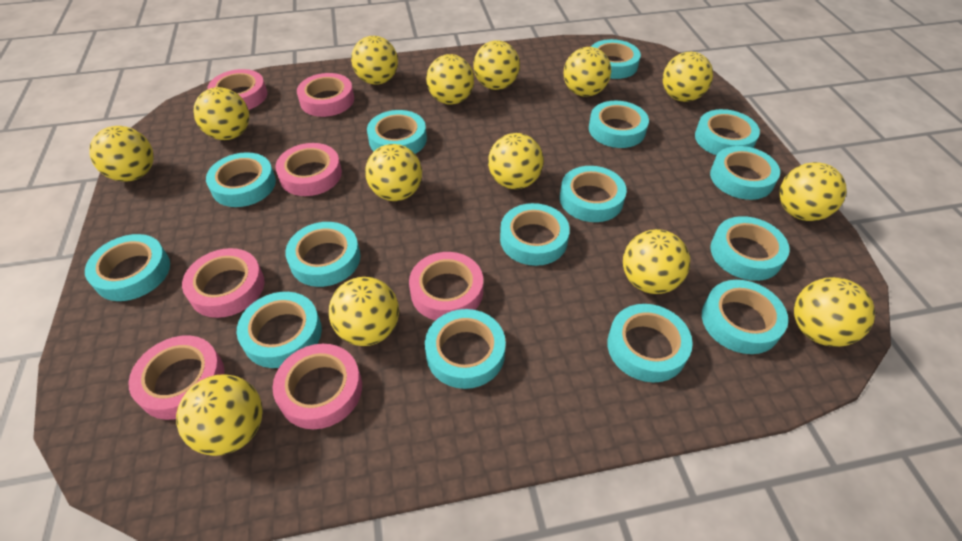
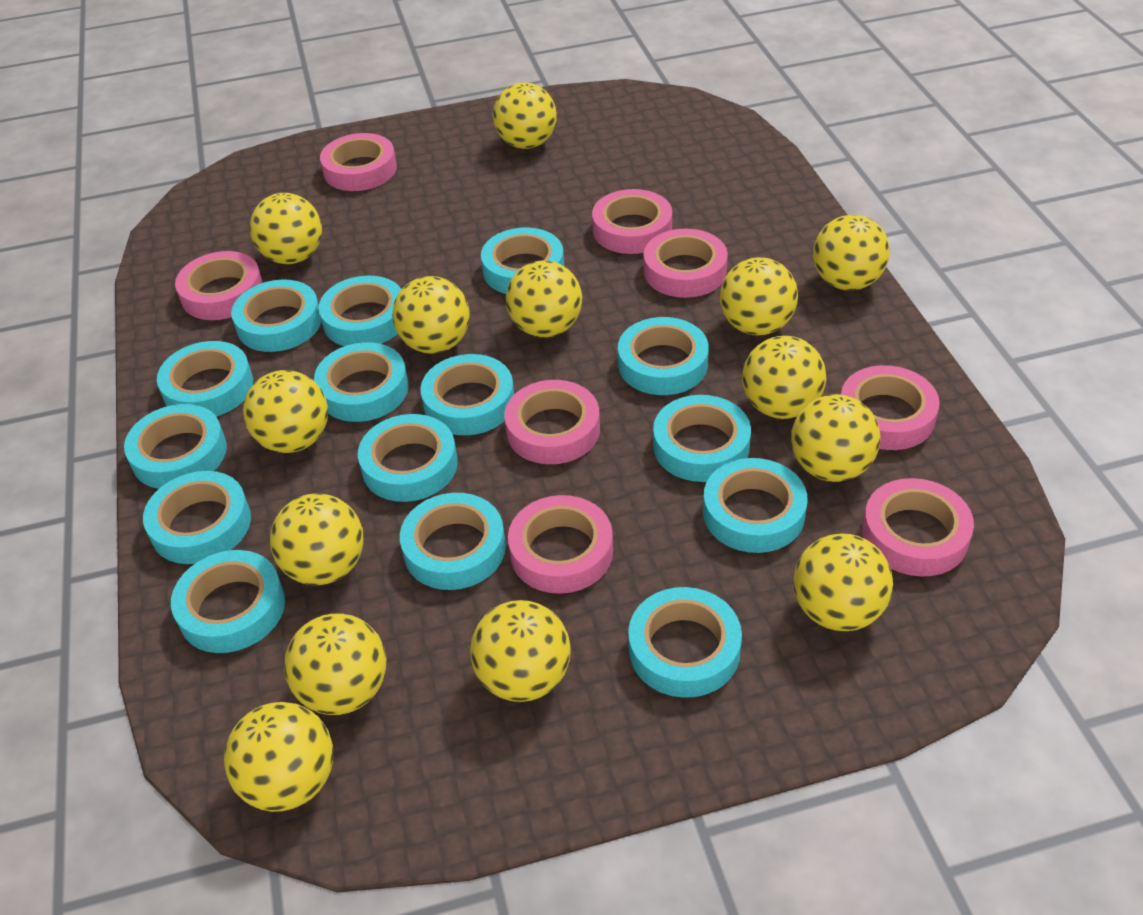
pink tape: 7 -> 8

